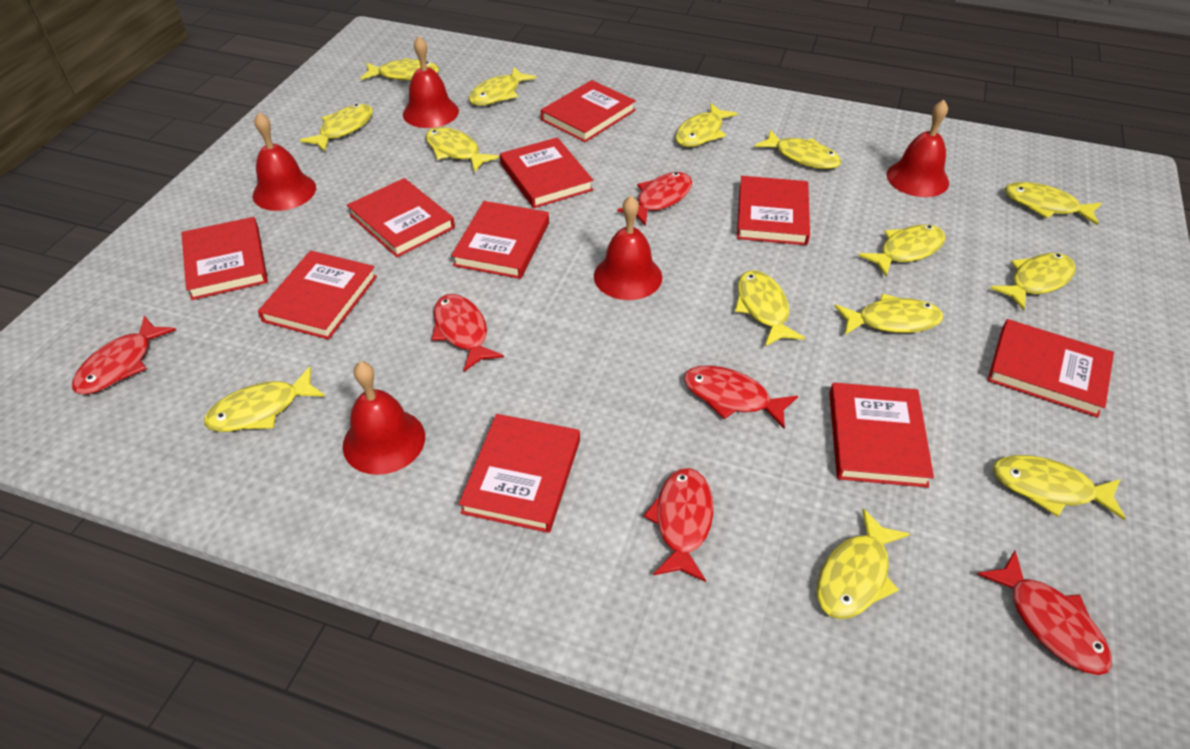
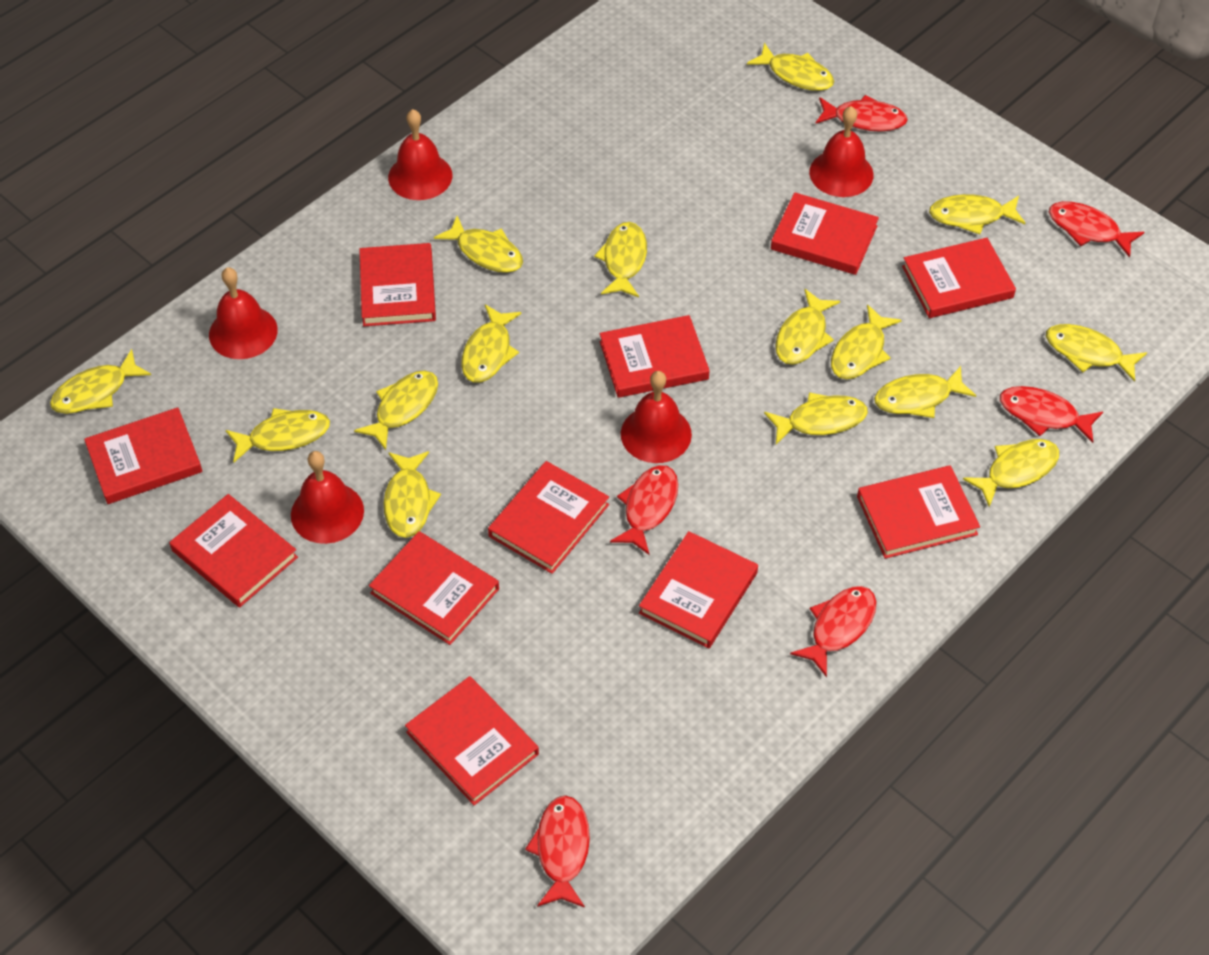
red book: 10 -> 11
yellow fish: 14 -> 15

